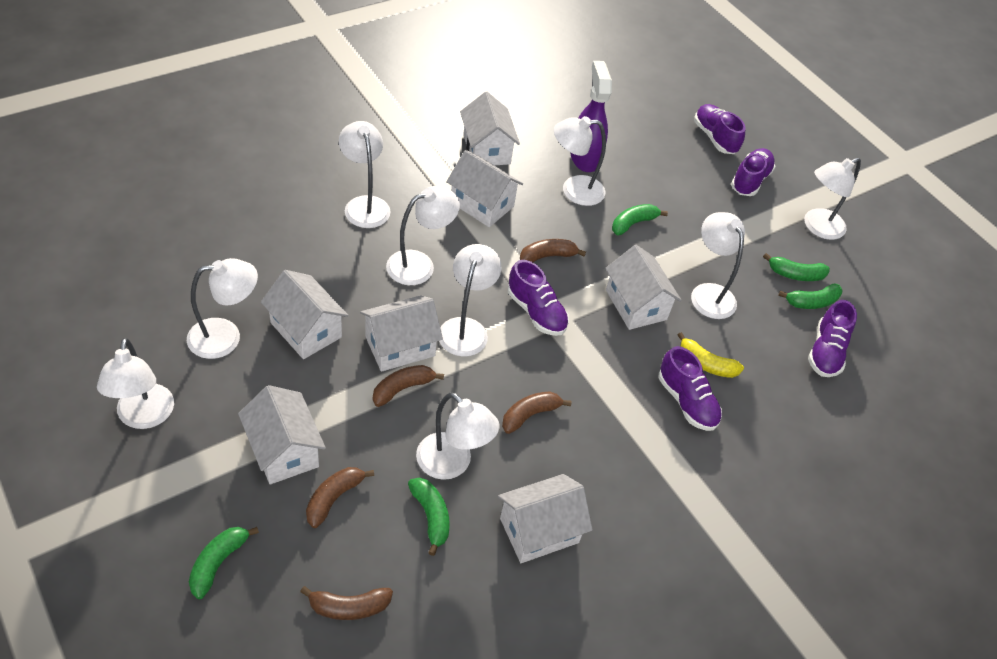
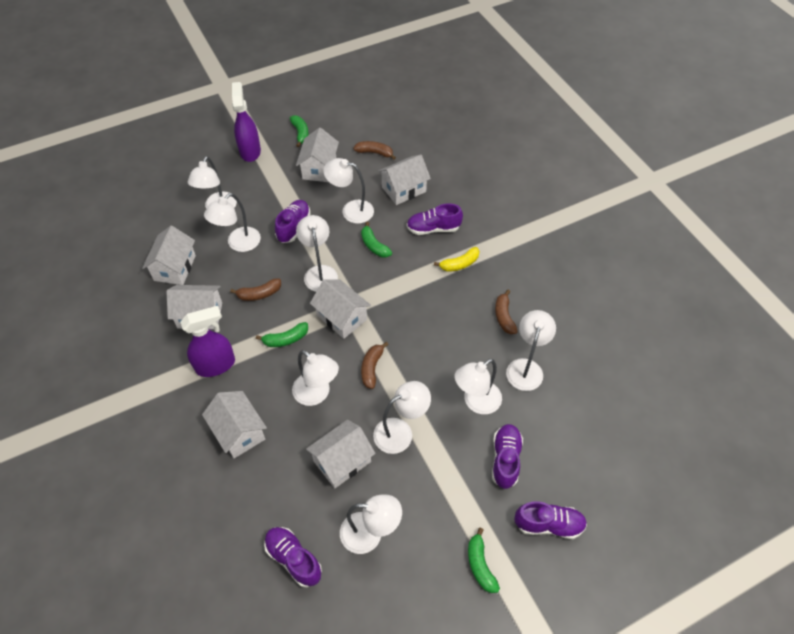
brown banana: 5 -> 4
green banana: 5 -> 4
purple spray bottle: 1 -> 2

